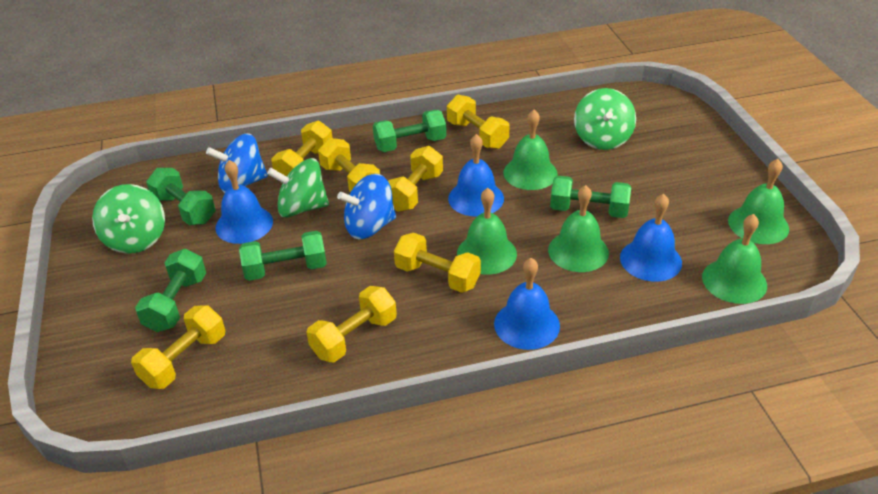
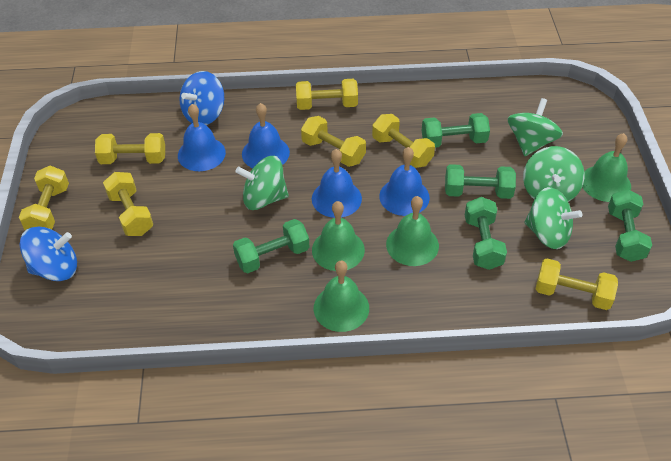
green bell: 5 -> 4
green spinning top: 3 -> 4

